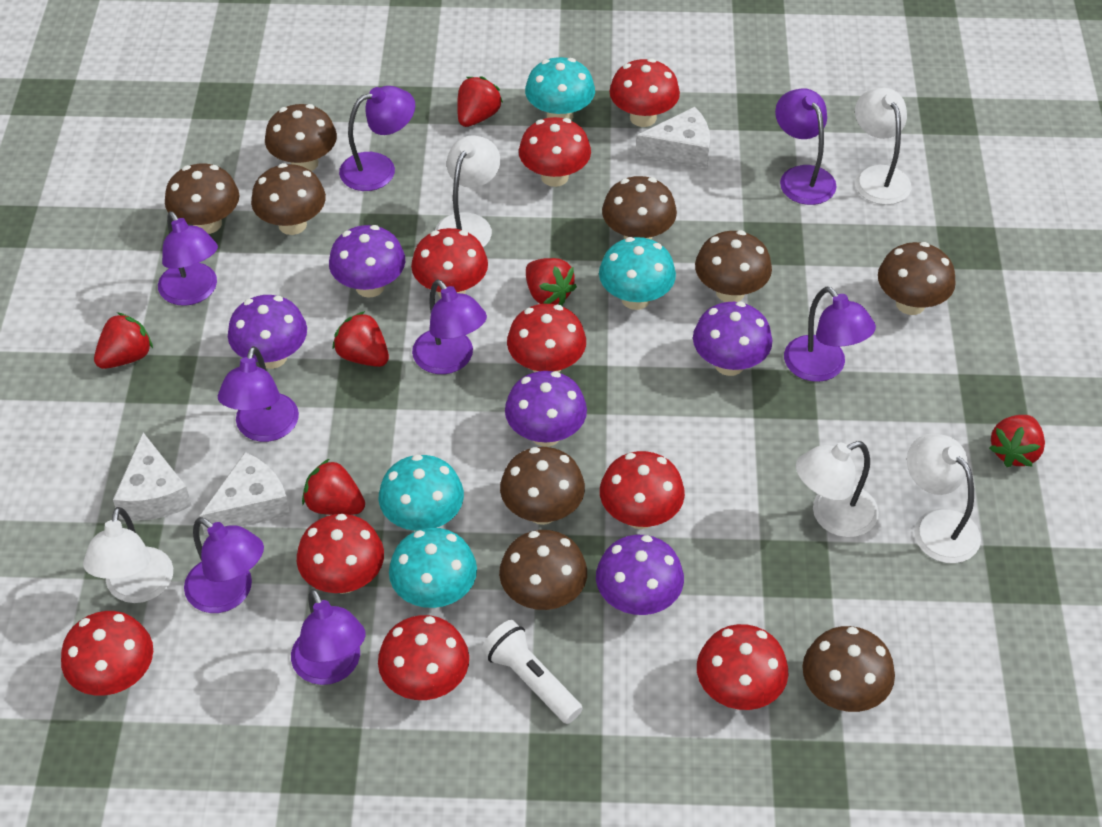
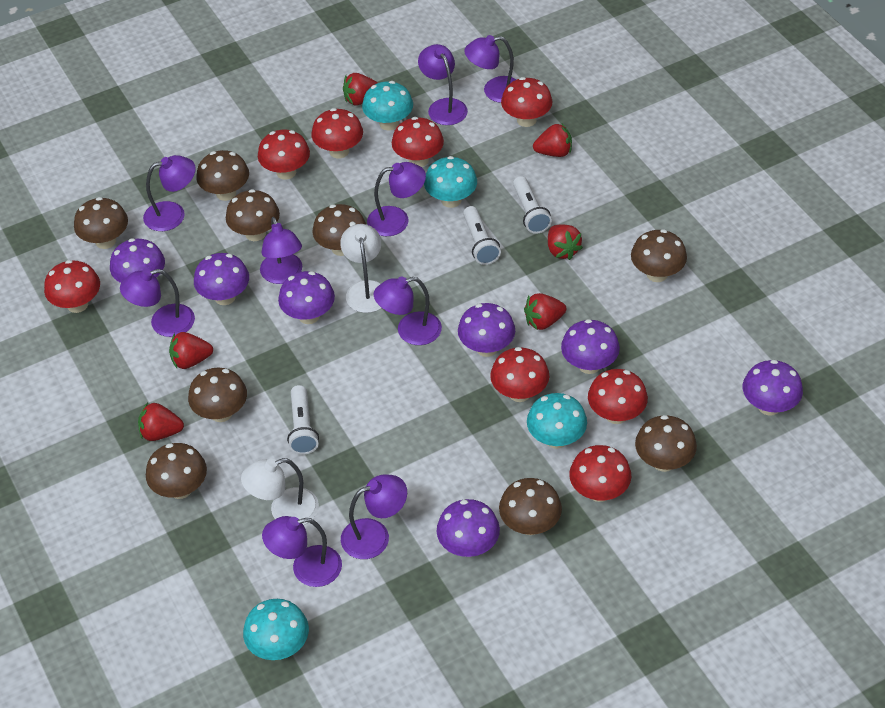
purple lamp: 8 -> 9
purple mushroom: 5 -> 7
red mushroom: 9 -> 8
white cheese: 3 -> 0
white flashlight: 1 -> 3
white lamp: 5 -> 2

